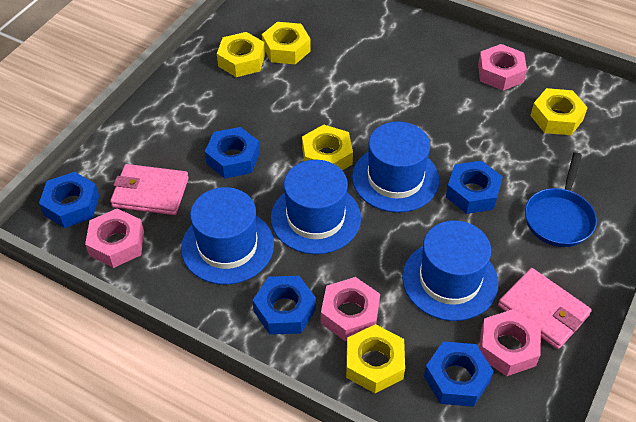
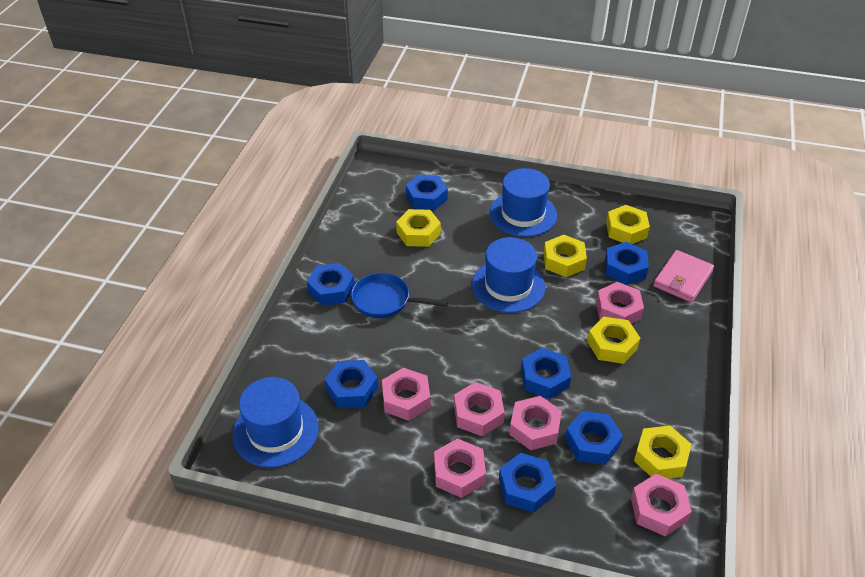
blue hat: 4 -> 3
blue nut: 5 -> 7
pink nut: 4 -> 6
pink wallet: 2 -> 1

